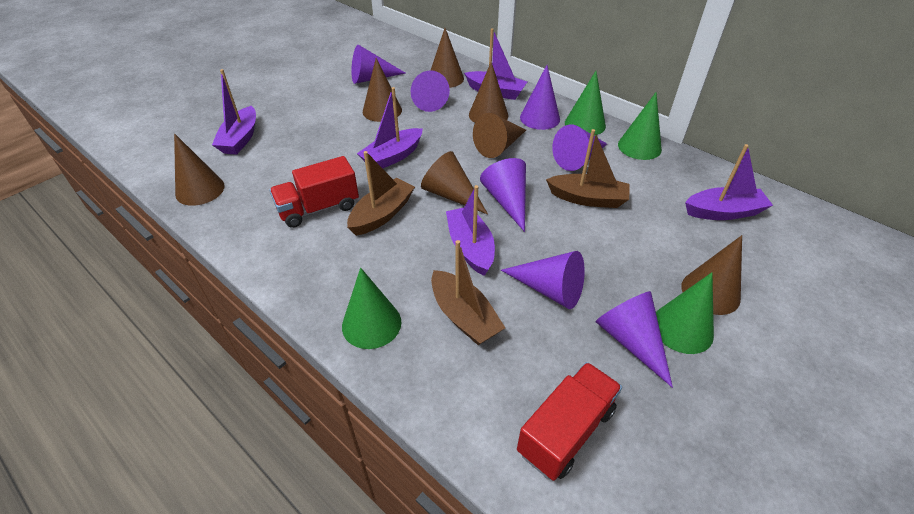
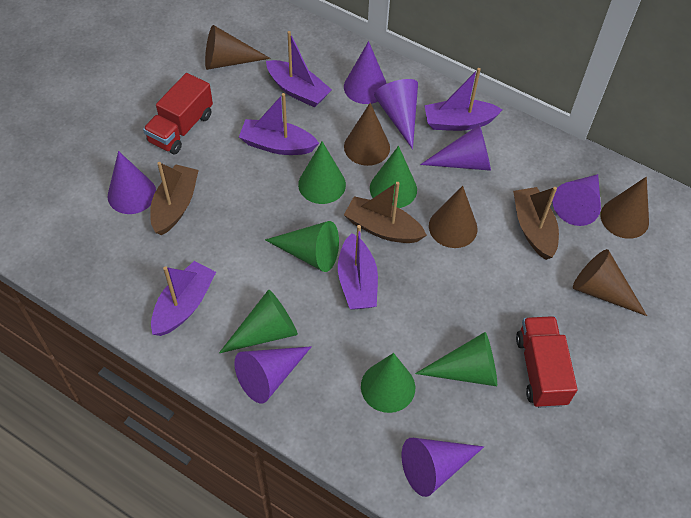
brown cone: 7 -> 5
green cone: 4 -> 6

